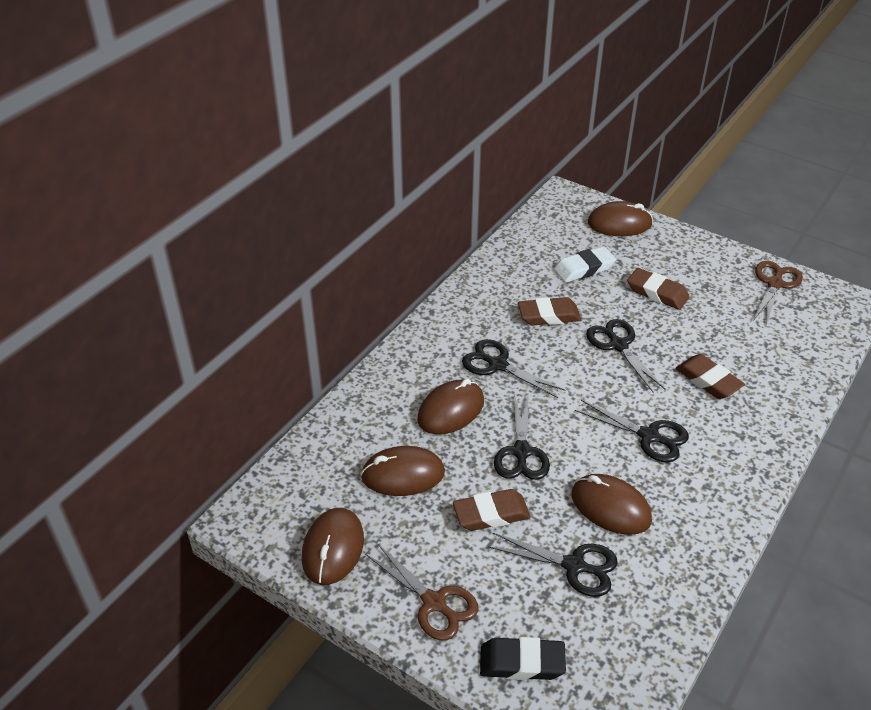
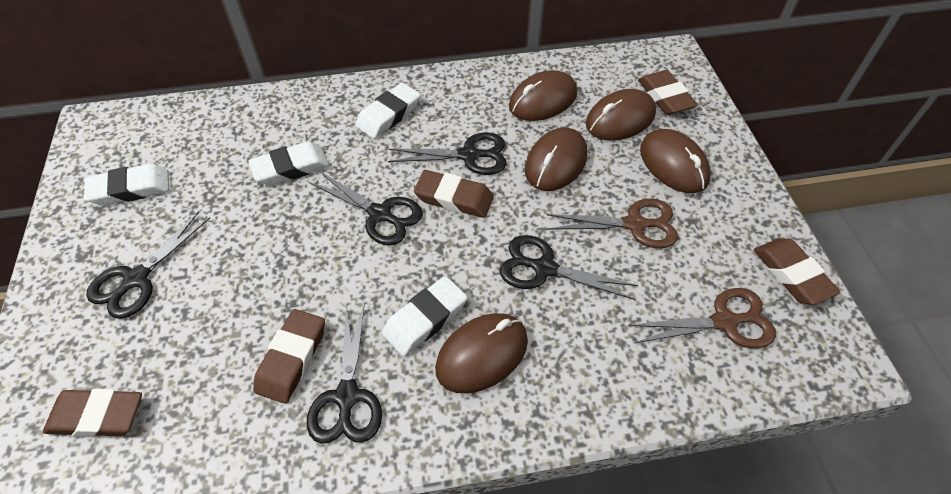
black eraser: 1 -> 0
brown eraser: 4 -> 5
white eraser: 1 -> 4

